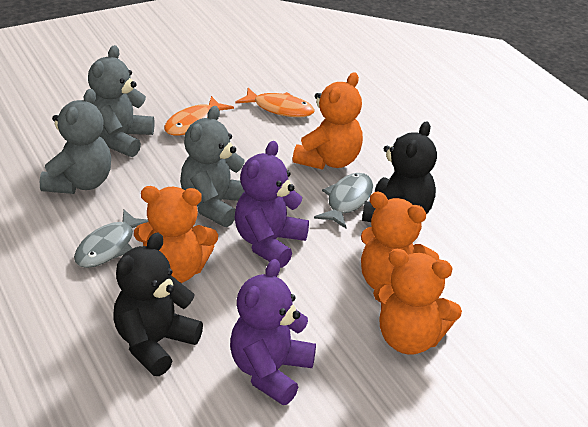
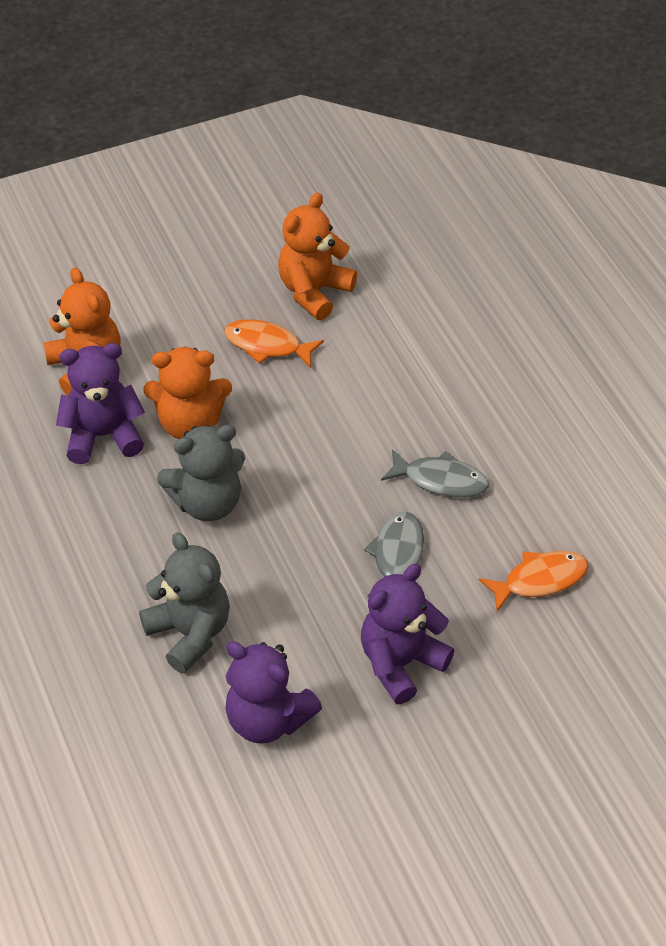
black teddy bear: 2 -> 0
grey teddy bear: 3 -> 2
orange teddy bear: 4 -> 3
purple teddy bear: 2 -> 3

